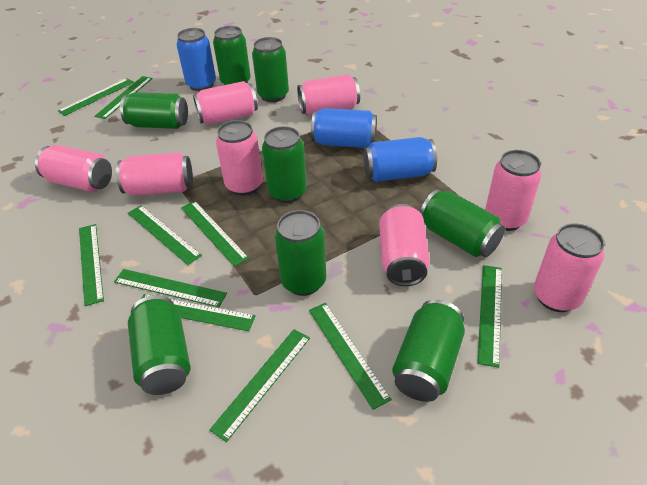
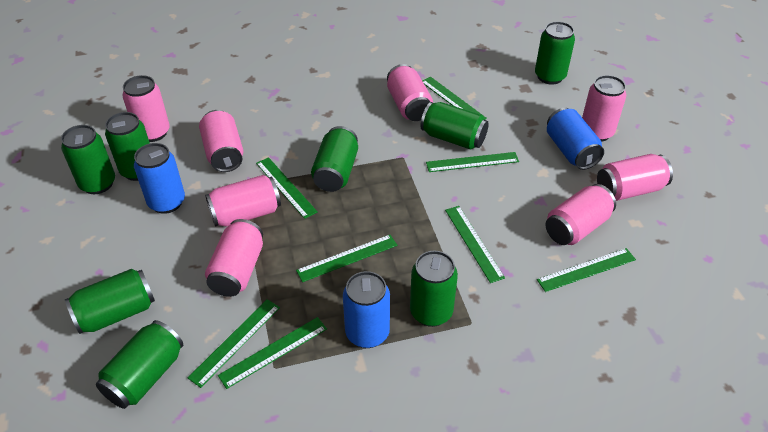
green ruler: 10 -> 8

